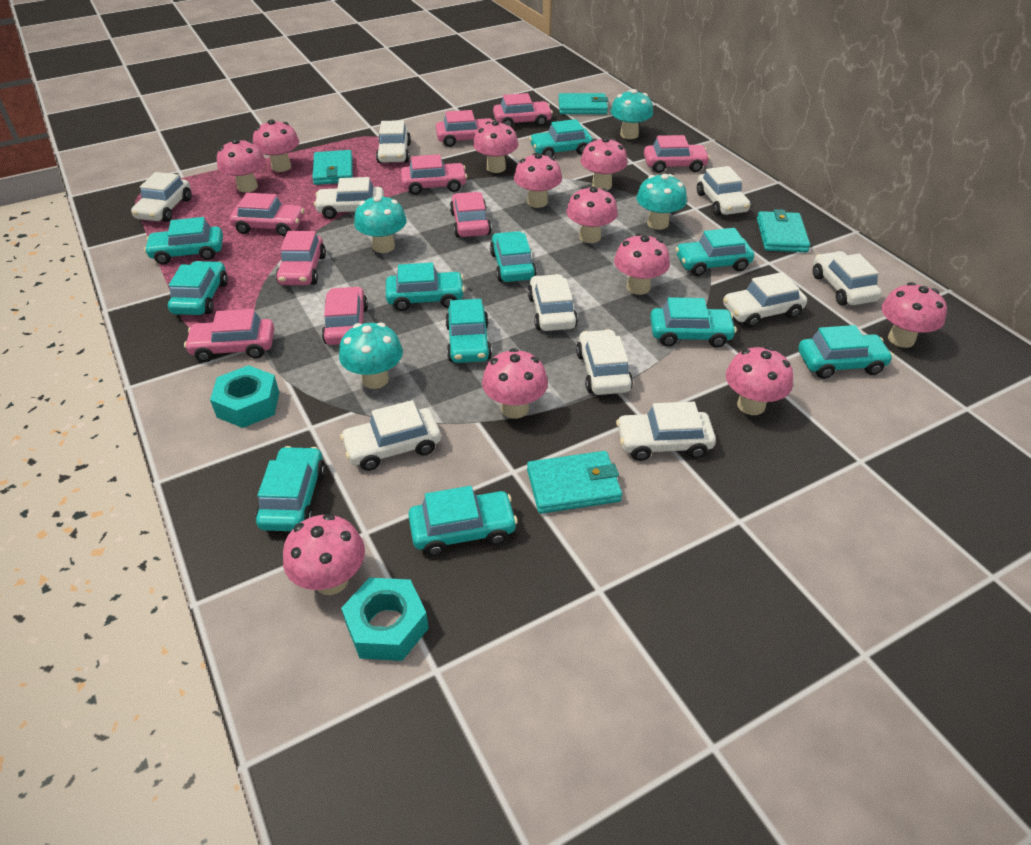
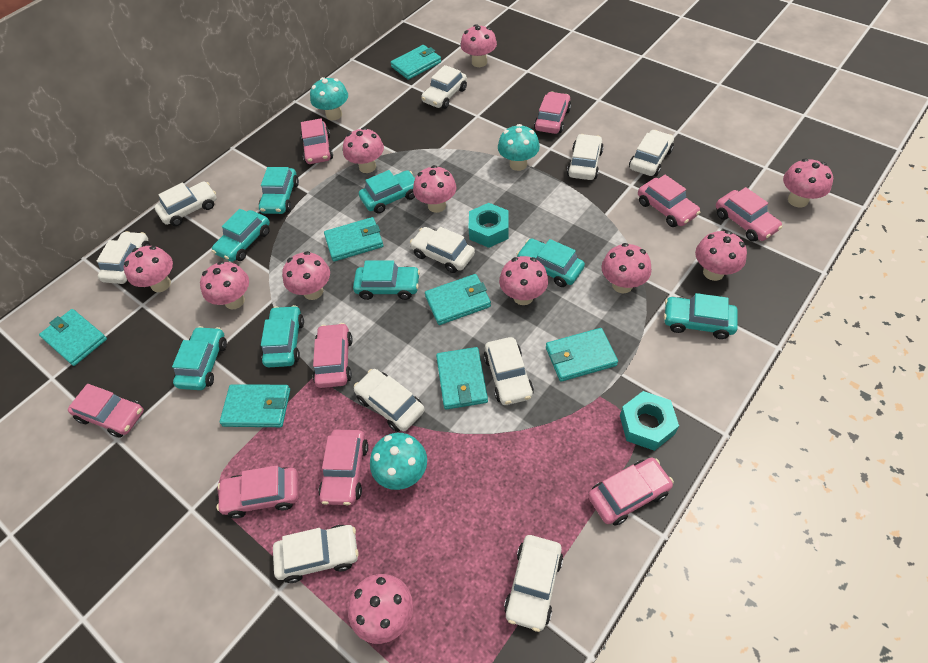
turquoise car: 11 -> 8
turquoise mushroom: 4 -> 3
turquoise wallet: 4 -> 7

